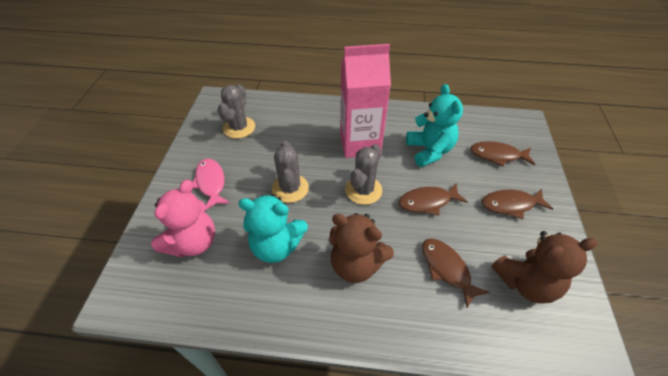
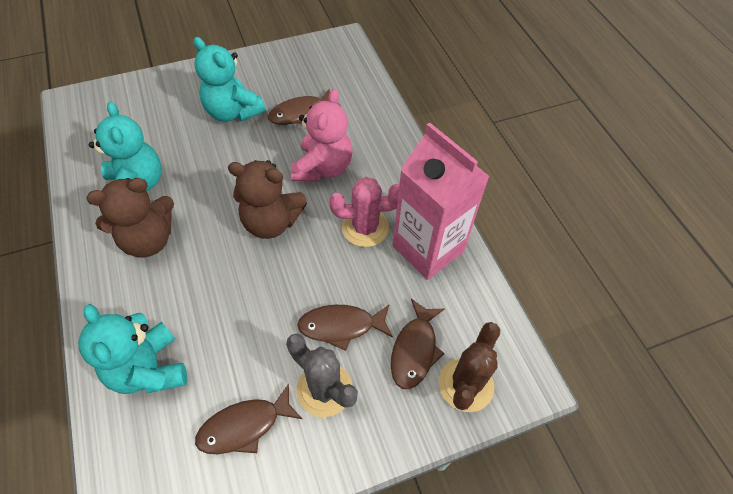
brown cactus: 0 -> 1
grey cactus: 3 -> 1
pink cactus: 0 -> 1
pink fish: 1 -> 0
turquoise teddy bear: 2 -> 3

